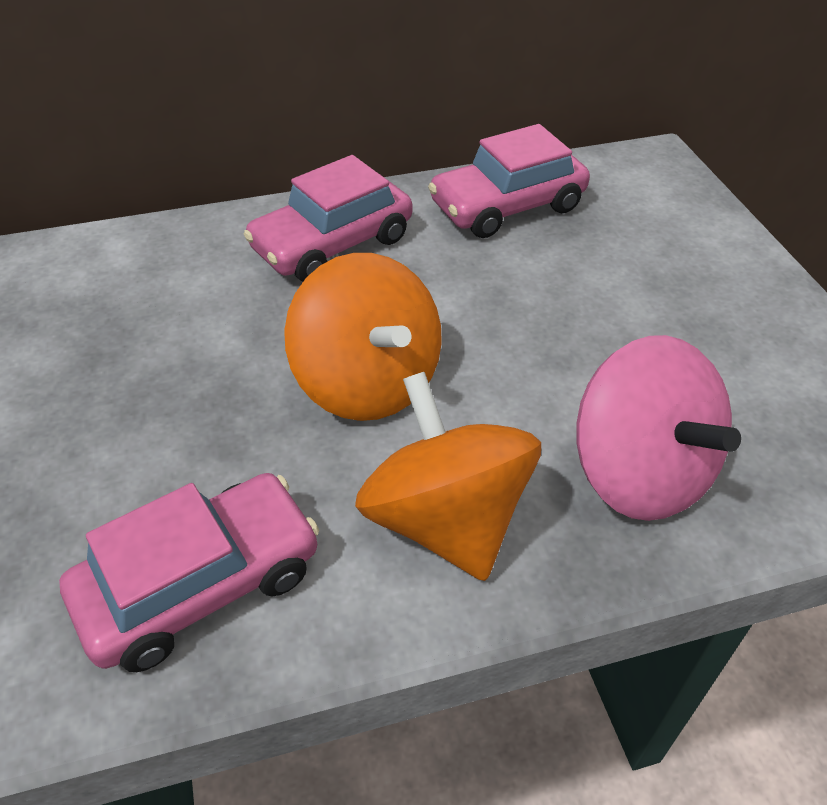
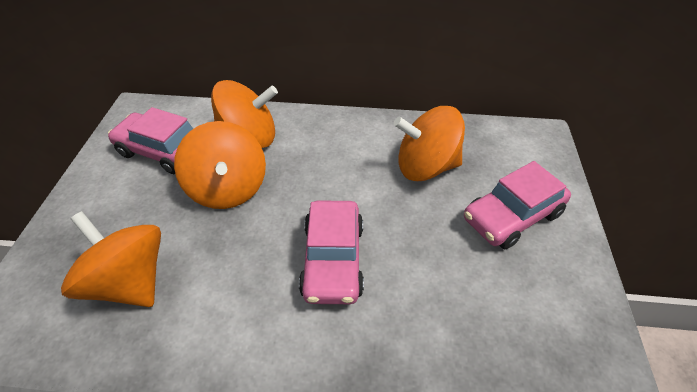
orange spinning top: 2 -> 4
pink spinning top: 1 -> 0

